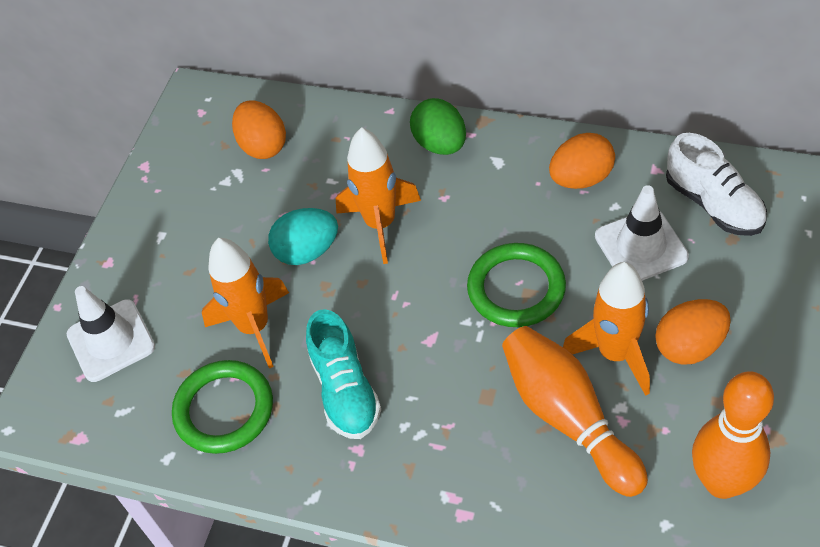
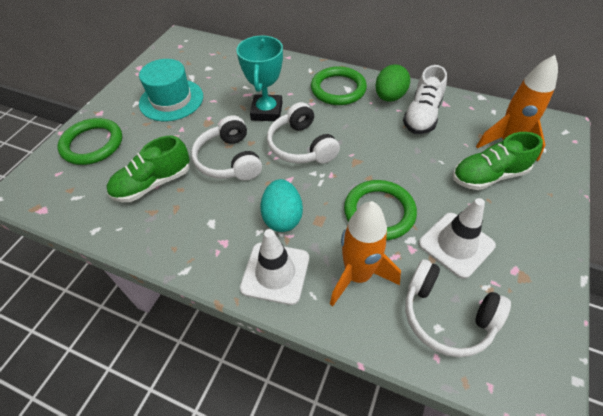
green ring: 2 -> 3
green shoe: 0 -> 2
orange bowling pin: 2 -> 0
orange egg: 3 -> 0
orange rocket: 3 -> 2
turquoise hat: 0 -> 1
turquoise shoe: 1 -> 0
turquoise trophy: 0 -> 1
white headphones: 0 -> 3

